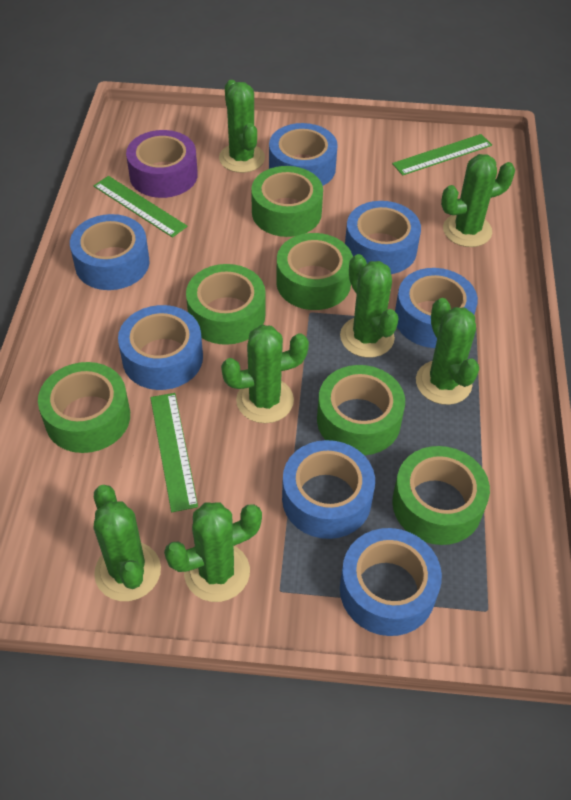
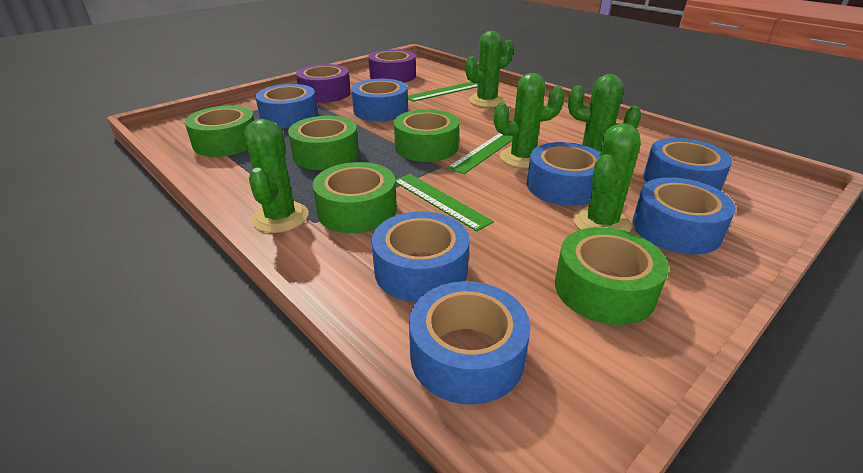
green cactus: 7 -> 5
green tape: 6 -> 5
purple tape: 1 -> 2

